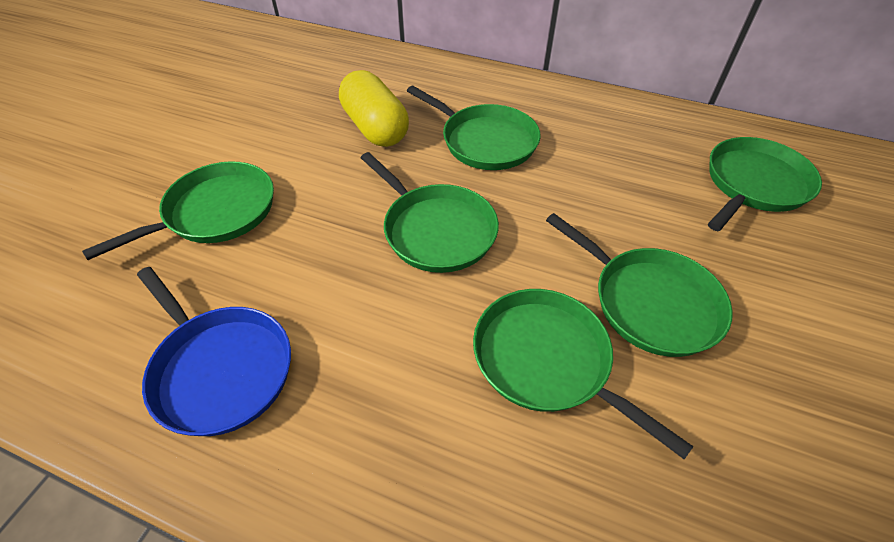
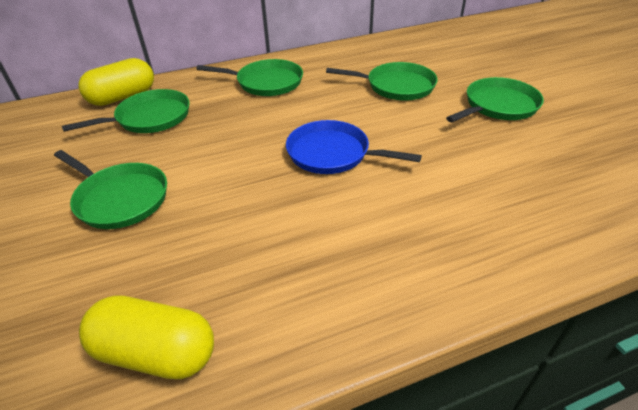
green pan: 6 -> 5
yellow capsule: 1 -> 2

